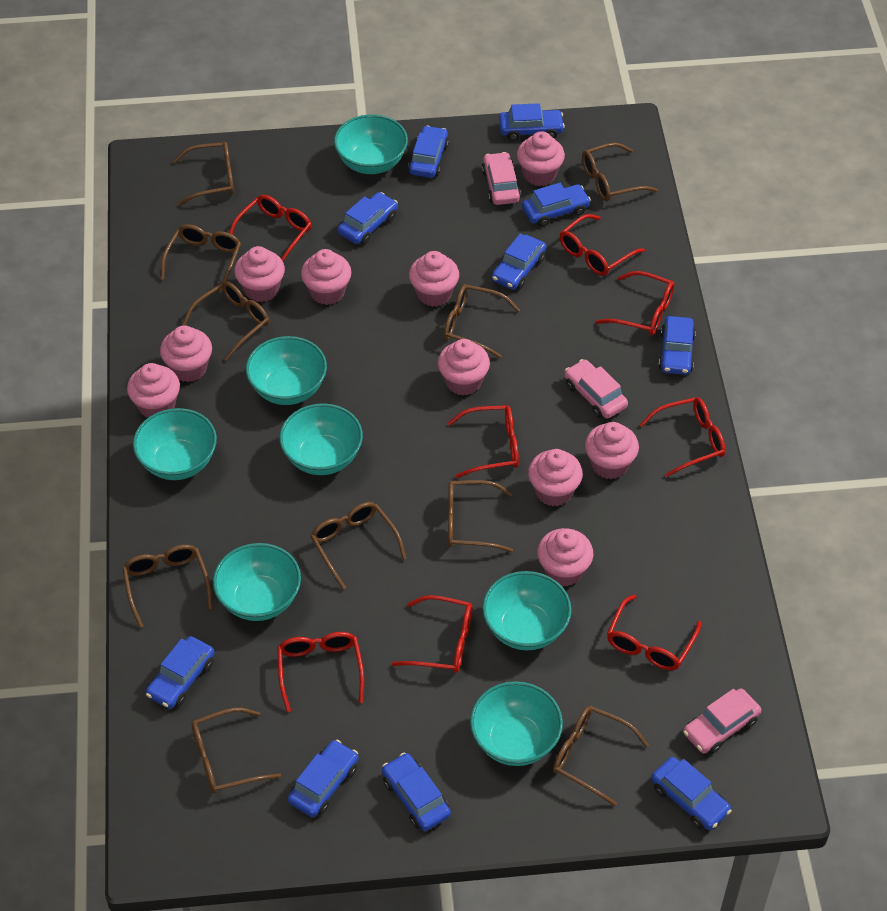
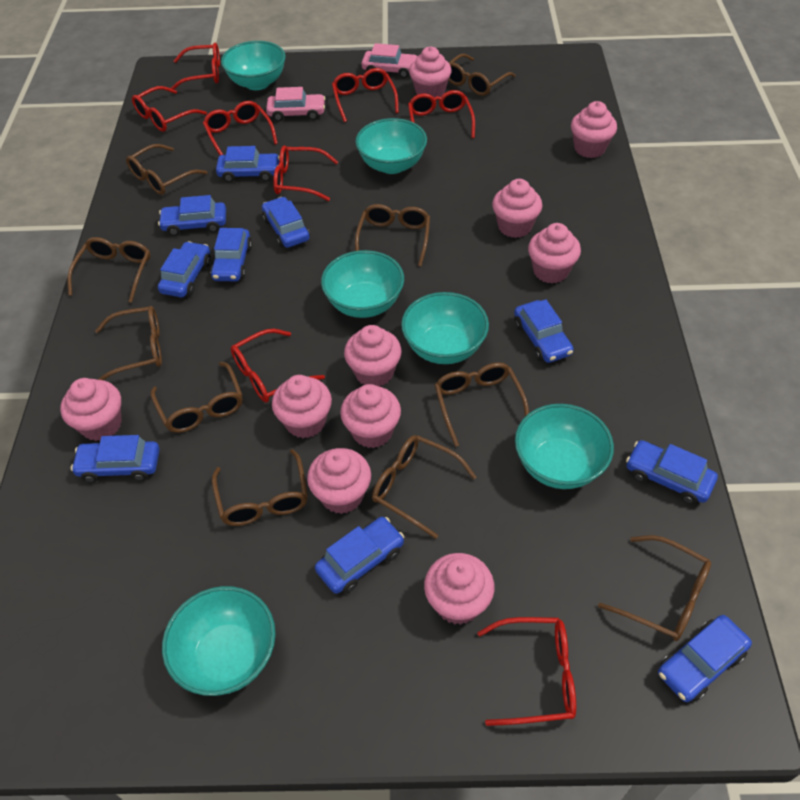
pink car: 3 -> 2
turquoise bowl: 7 -> 6

